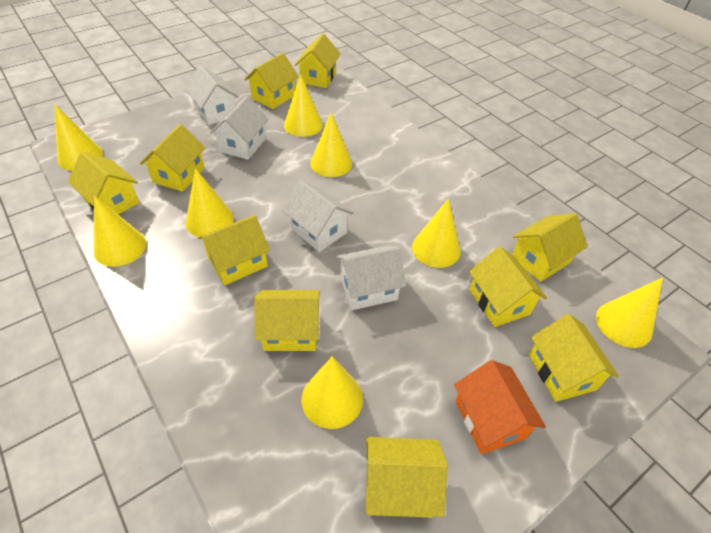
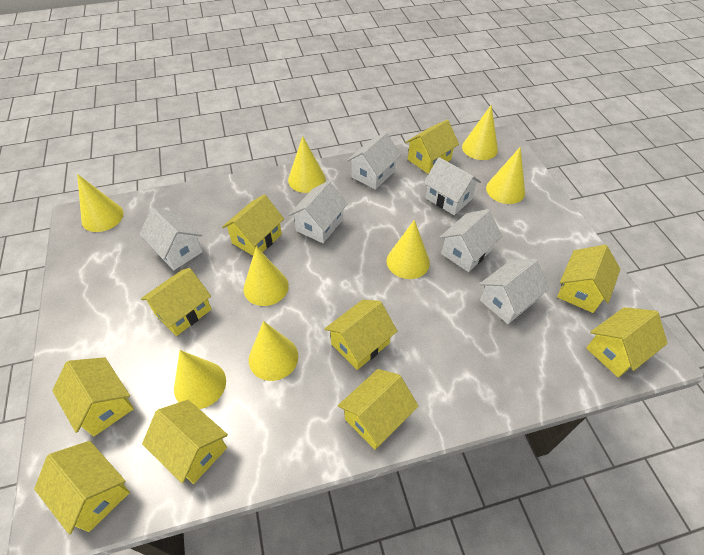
orange house: 1 -> 0
white house: 4 -> 6

